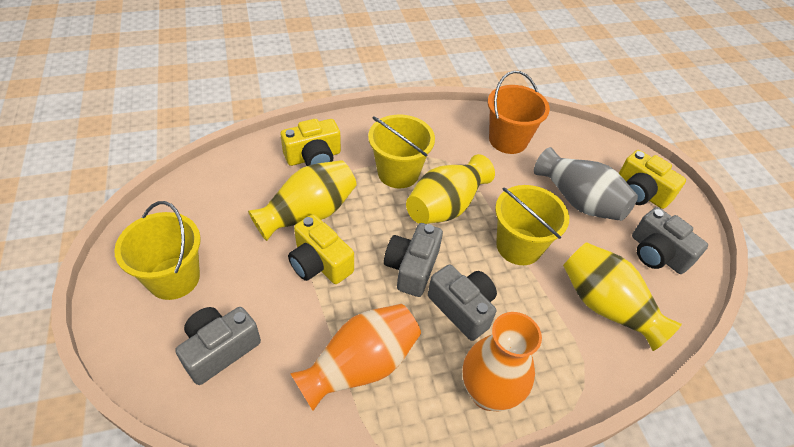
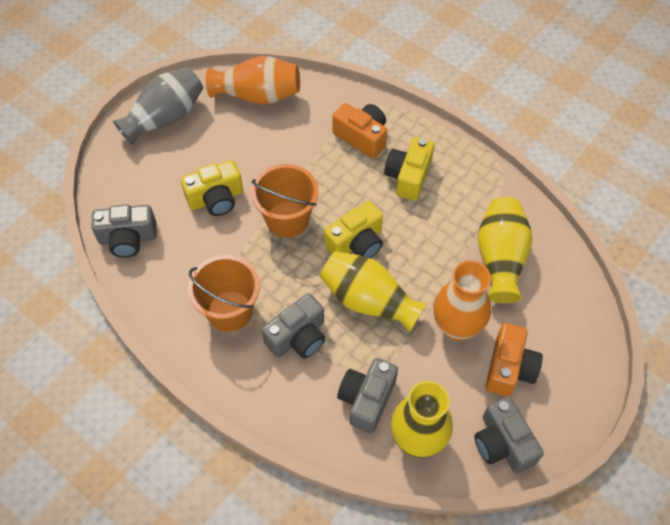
orange bucket: 1 -> 2
orange camera: 0 -> 2
yellow bucket: 3 -> 0

